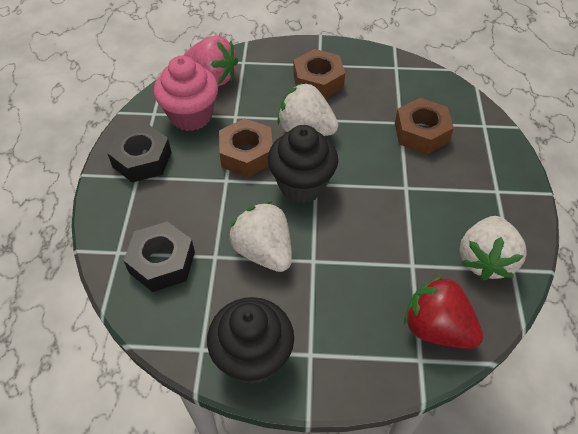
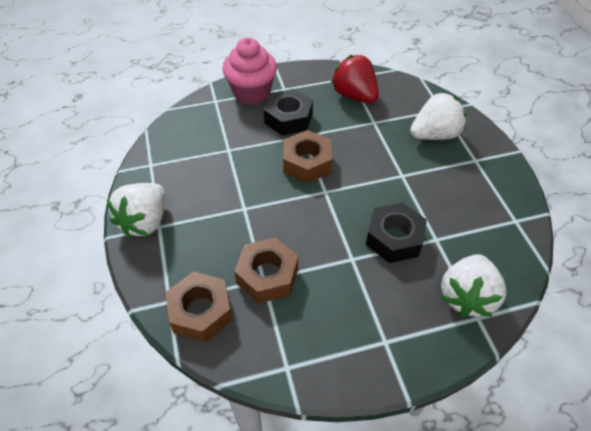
black cupcake: 2 -> 0
pink strawberry: 1 -> 0

